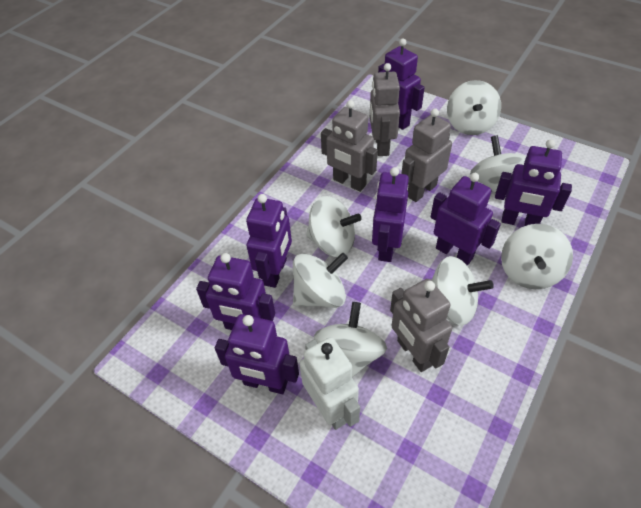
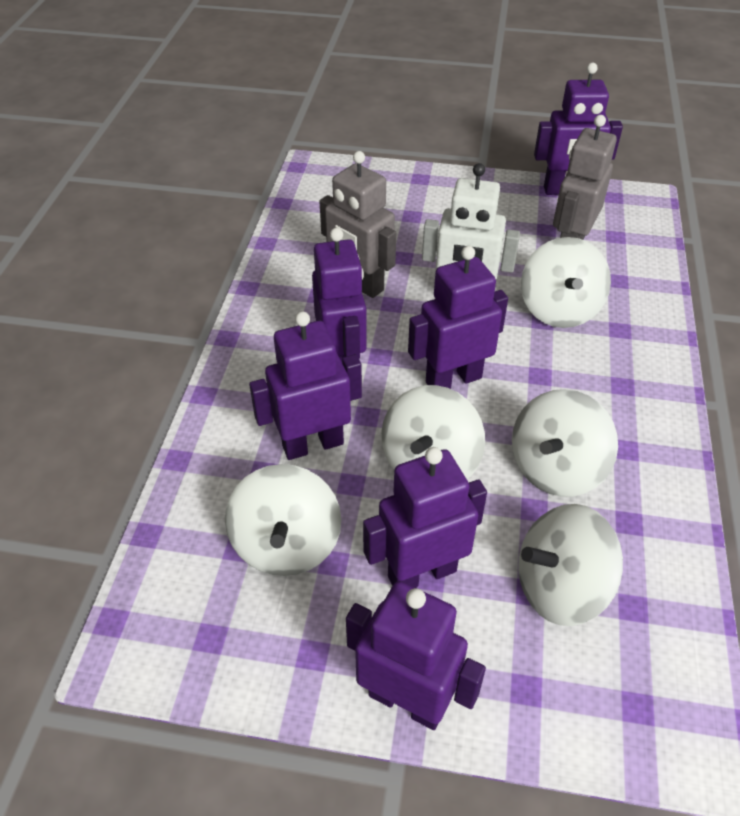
grey robot: 4 -> 2
purple robot: 7 -> 6
white spinning top: 7 -> 5

